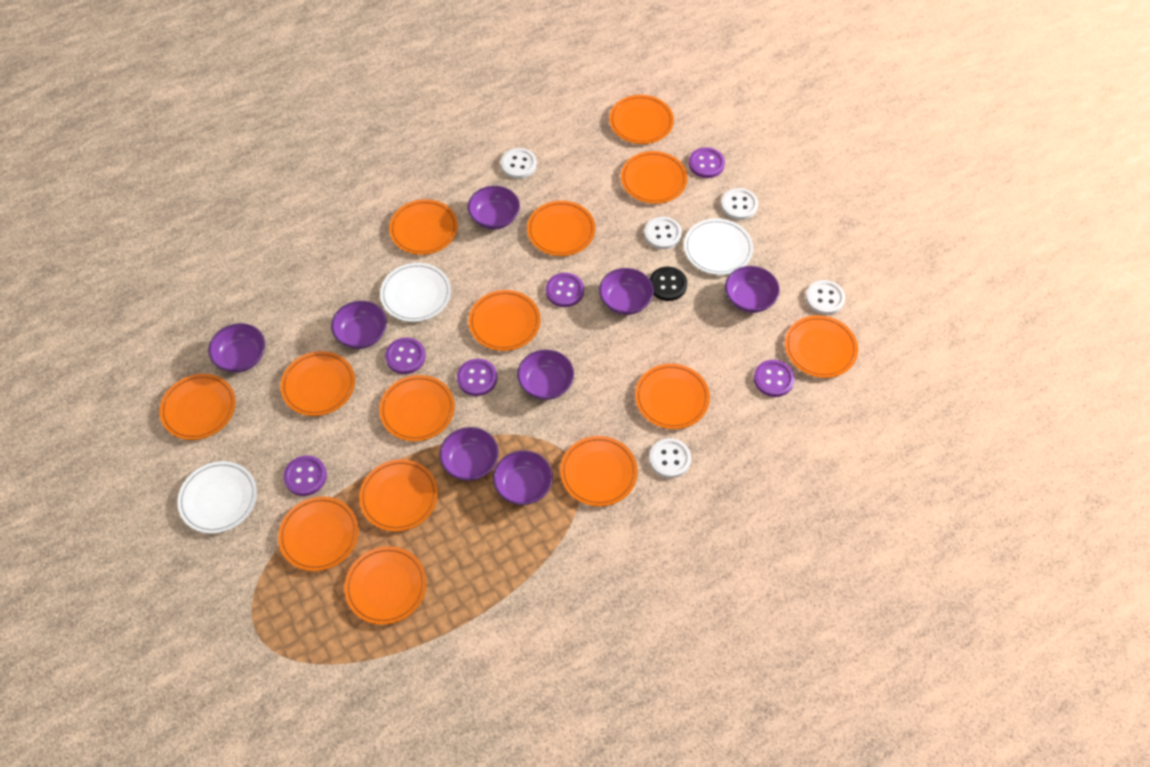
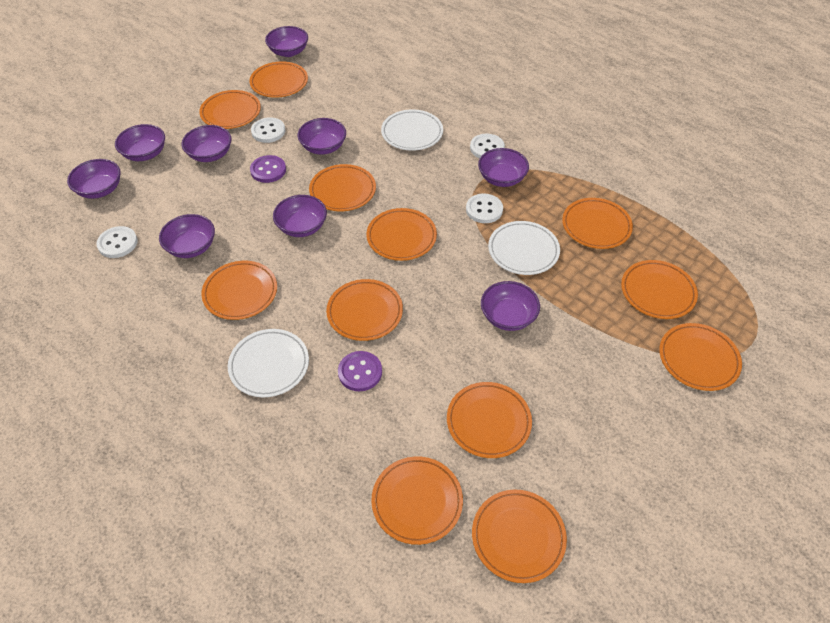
black button: 1 -> 0
orange plate: 14 -> 12
purple bowl: 8 -> 9
purple button: 6 -> 2
white button: 5 -> 4

